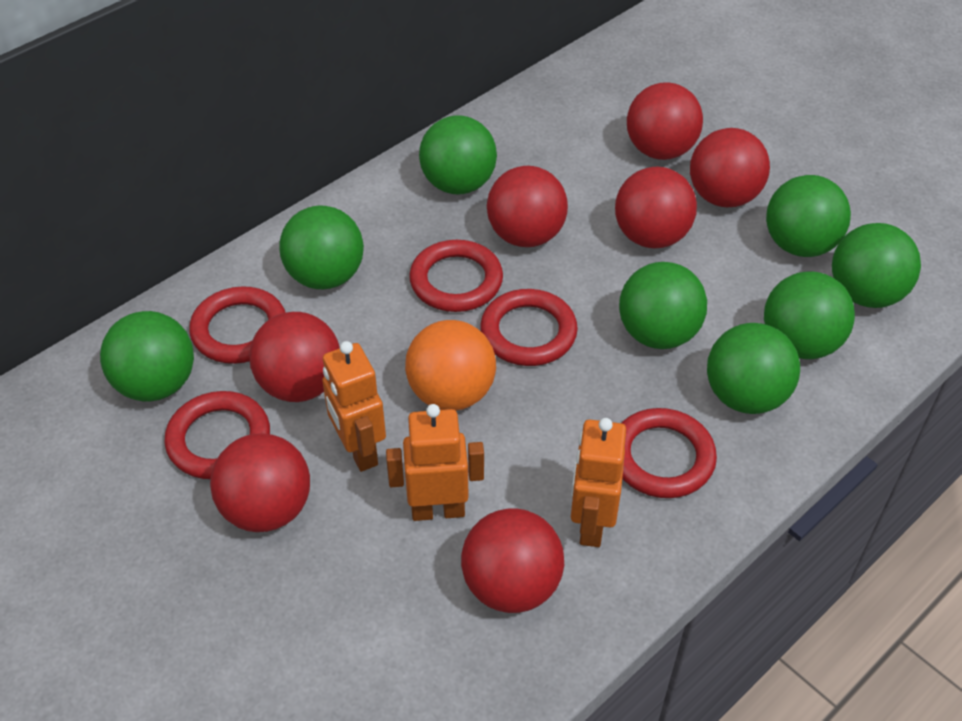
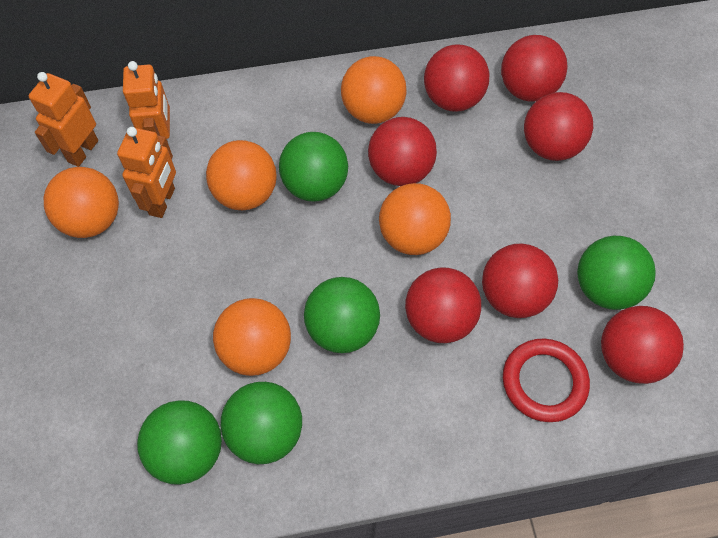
green ball: 8 -> 5
orange ball: 1 -> 5
red ring: 5 -> 1

